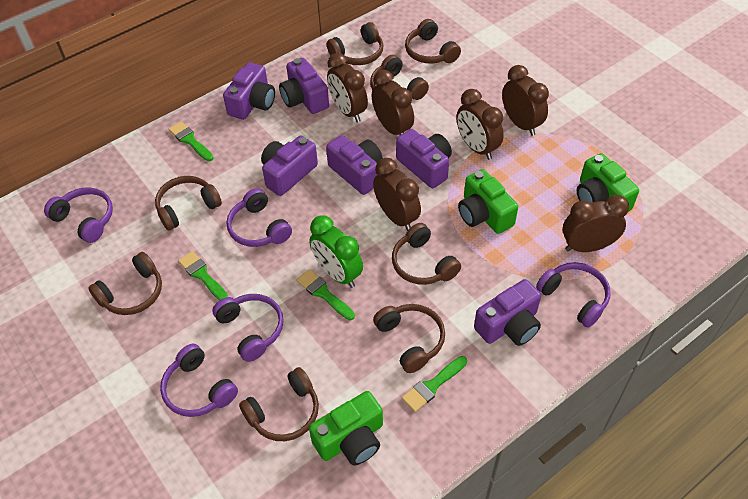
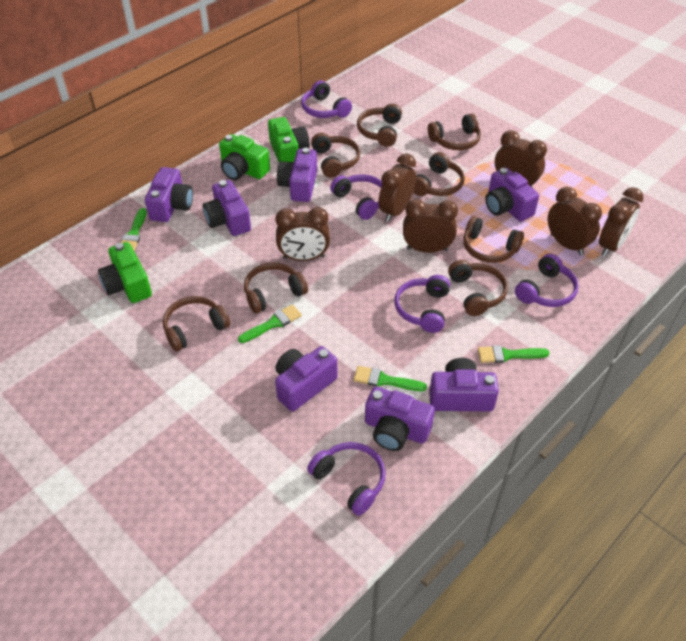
green clock: 1 -> 0
purple camera: 6 -> 7

